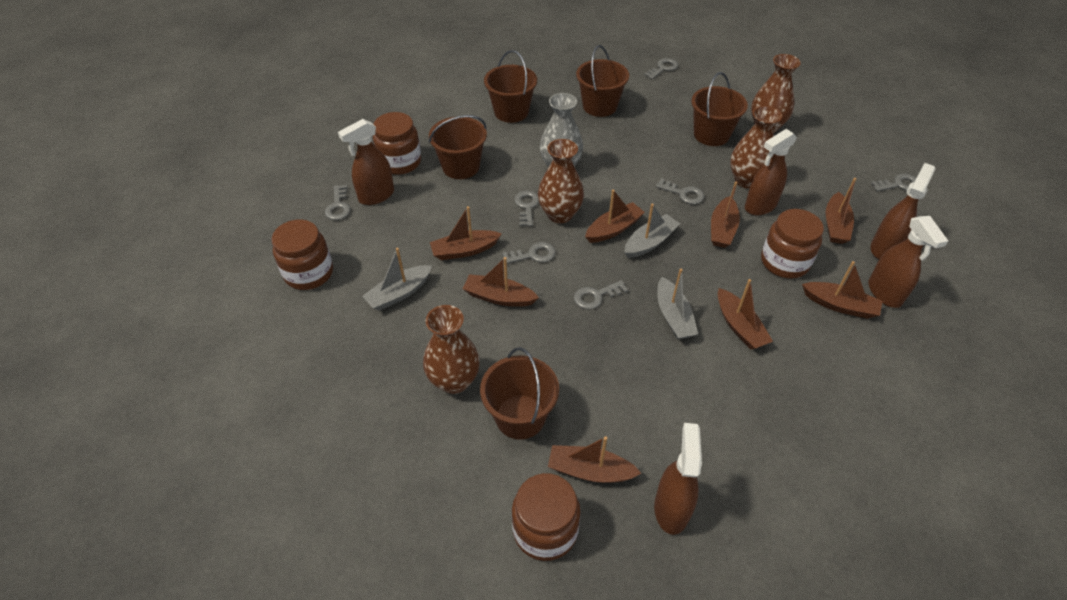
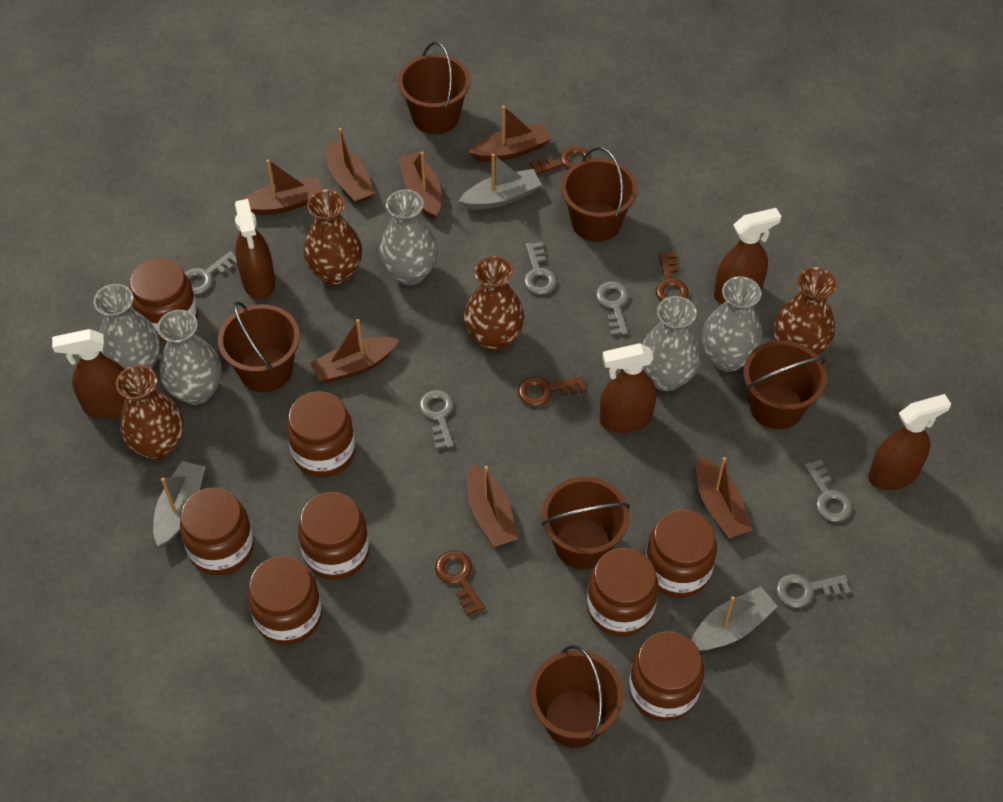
brown boat: 8 -> 7
brown bucket: 5 -> 6
brown jar: 4 -> 8
brown key: 0 -> 4
grey key: 7 -> 6
grey vase: 1 -> 5

